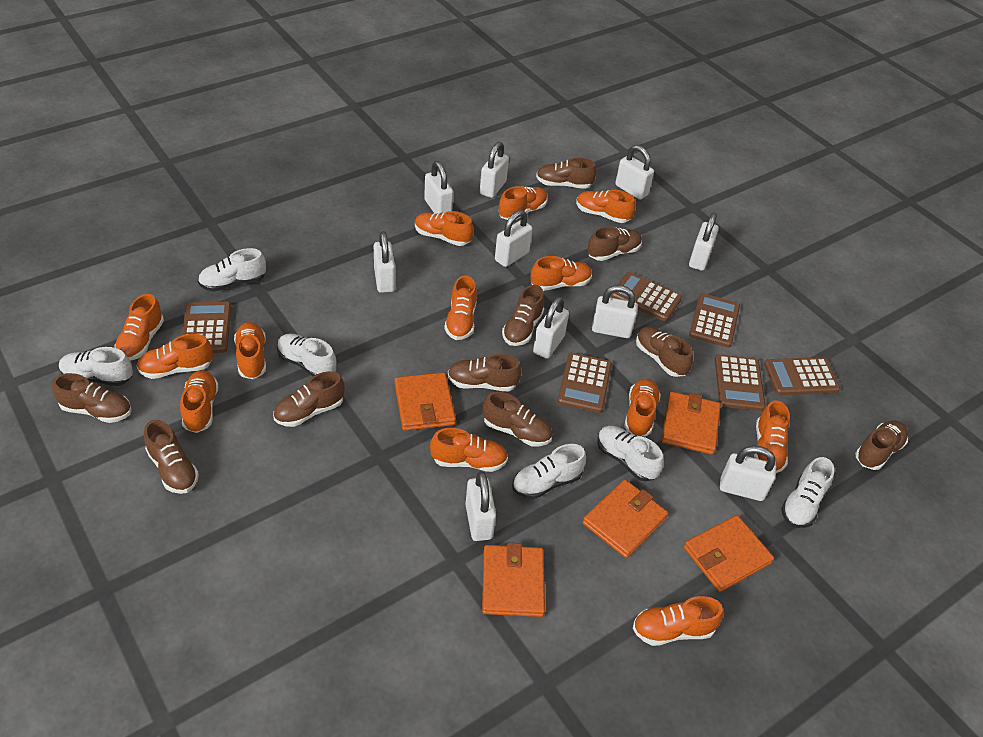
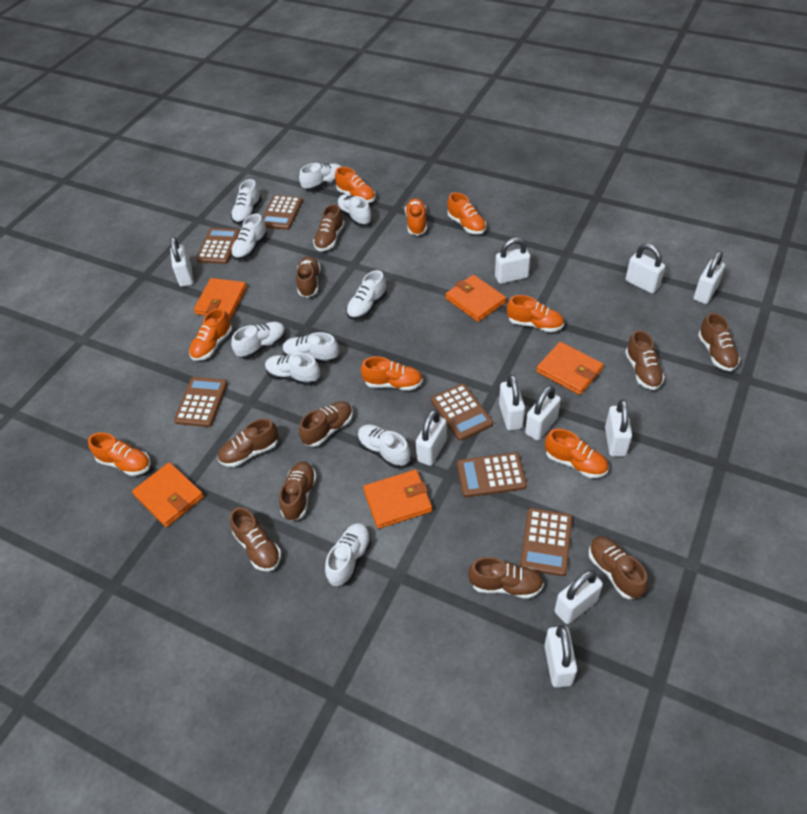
orange shoe: 13 -> 8
white shoe: 6 -> 10

